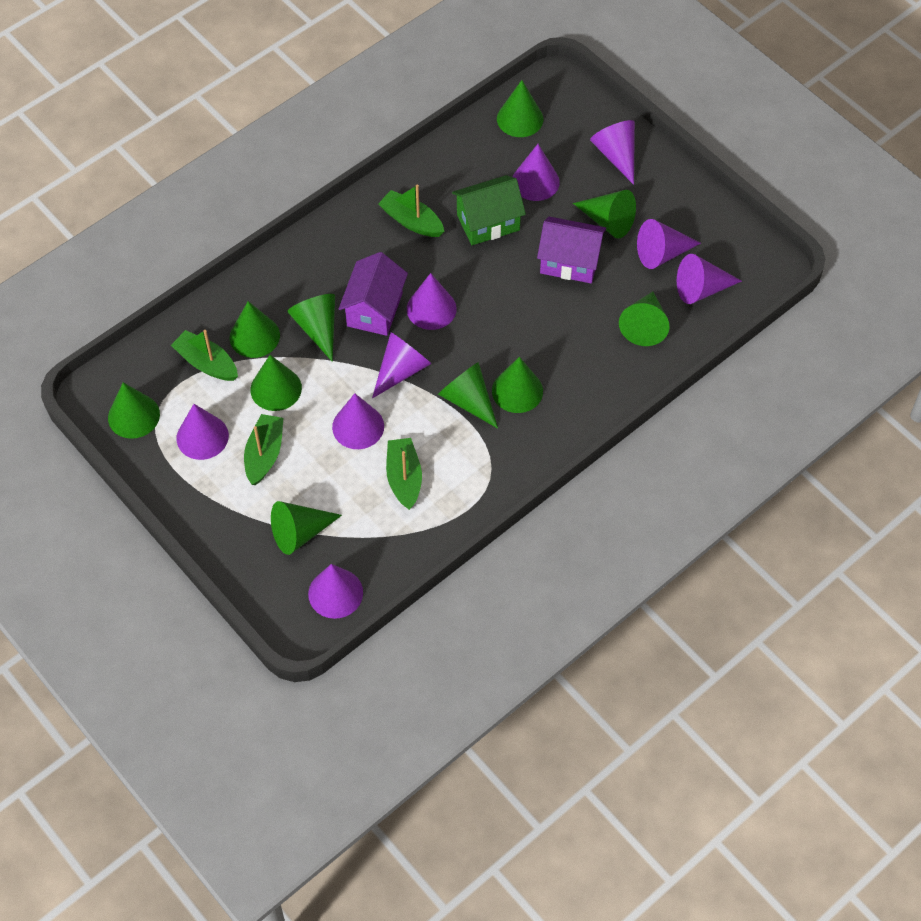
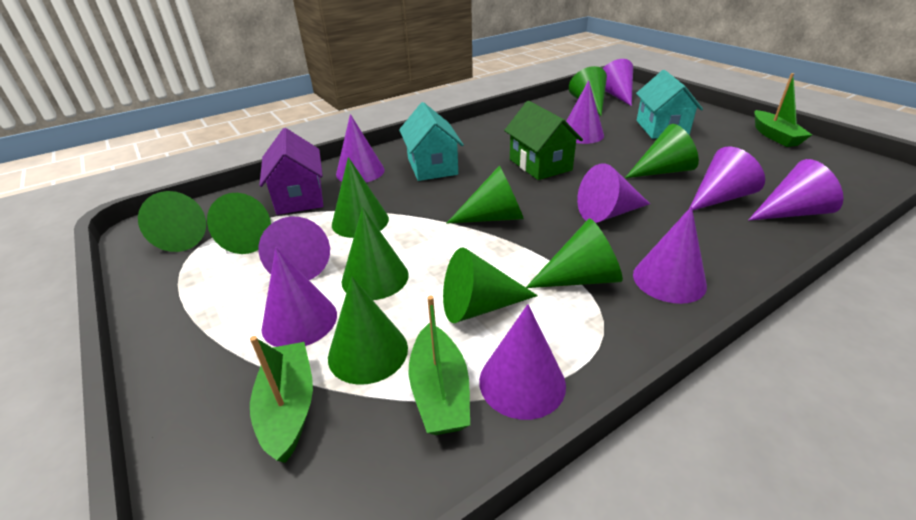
green boat: 4 -> 3
purple cone: 9 -> 10
purple house: 2 -> 1
turquoise house: 0 -> 2

